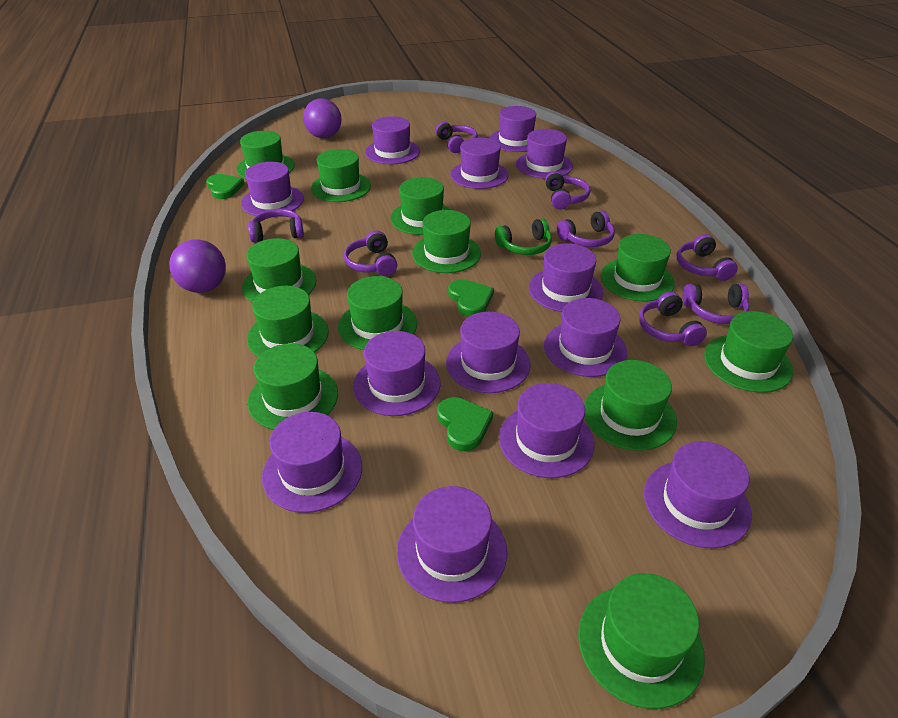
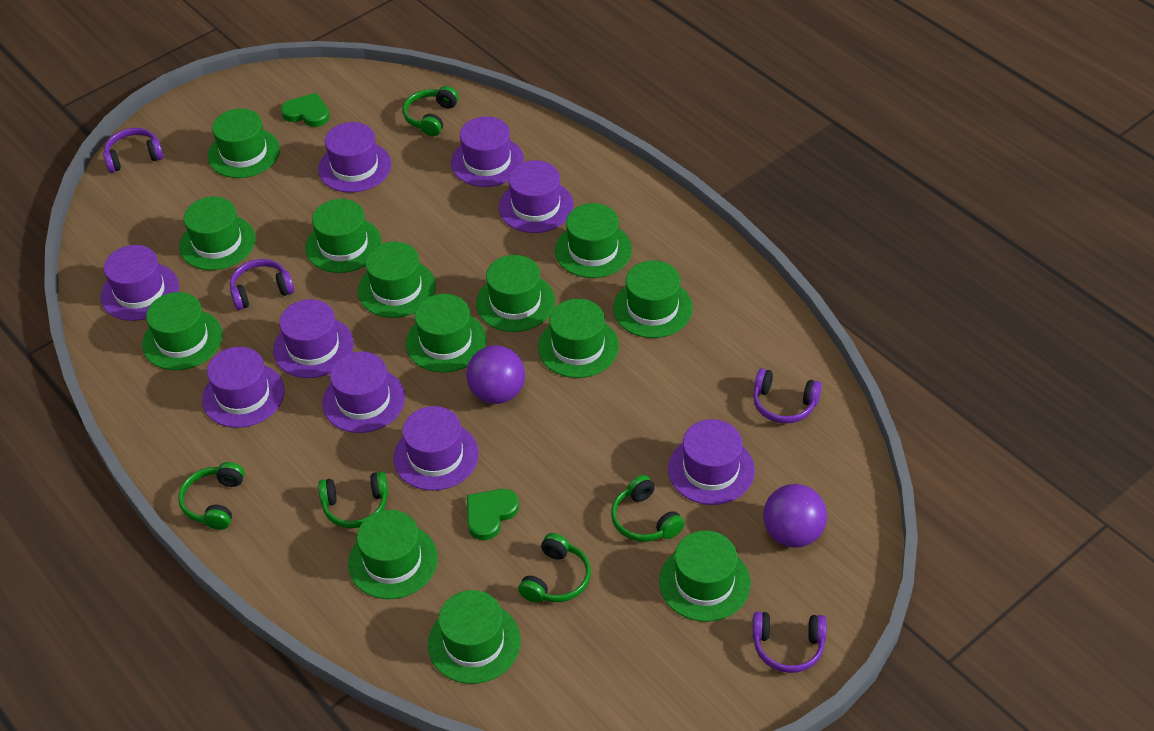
green hat: 12 -> 13
green headphones: 1 -> 5
green heart: 3 -> 2
purple hat: 13 -> 9
purple headphones: 8 -> 4

